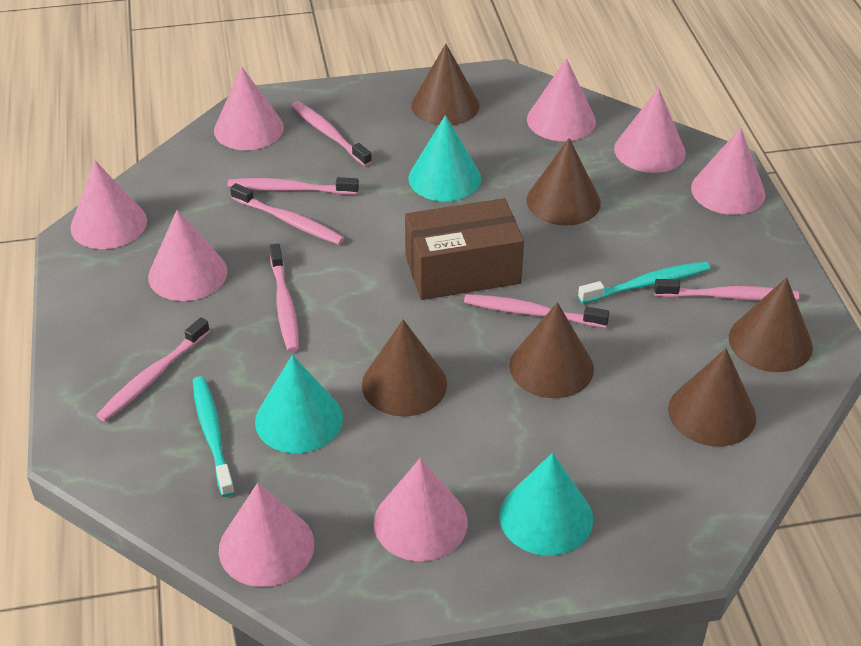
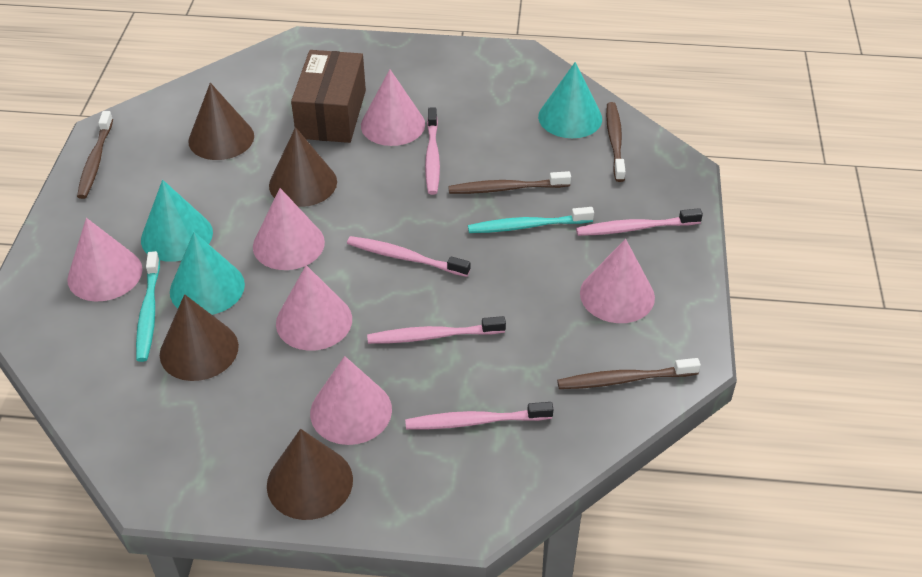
brown cone: 6 -> 4
brown toothbrush: 0 -> 4
pink cone: 8 -> 6
pink toothbrush: 7 -> 5

